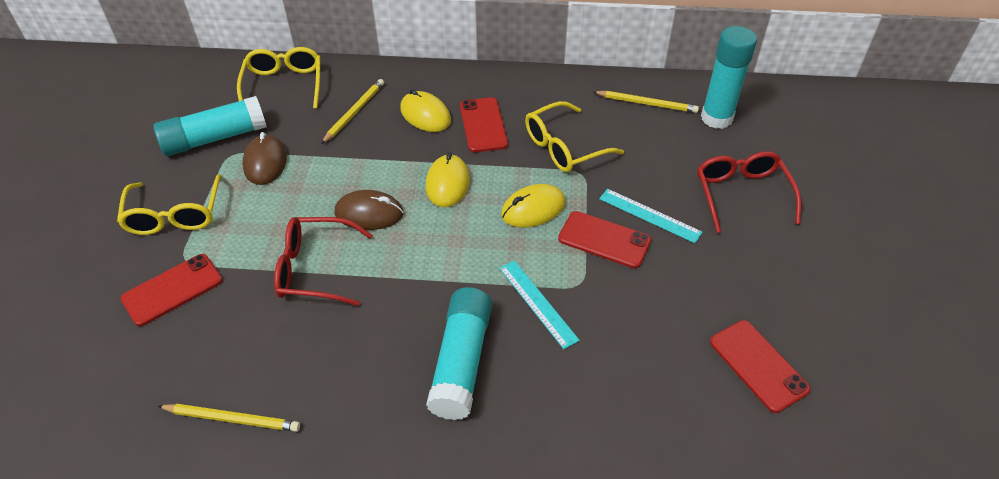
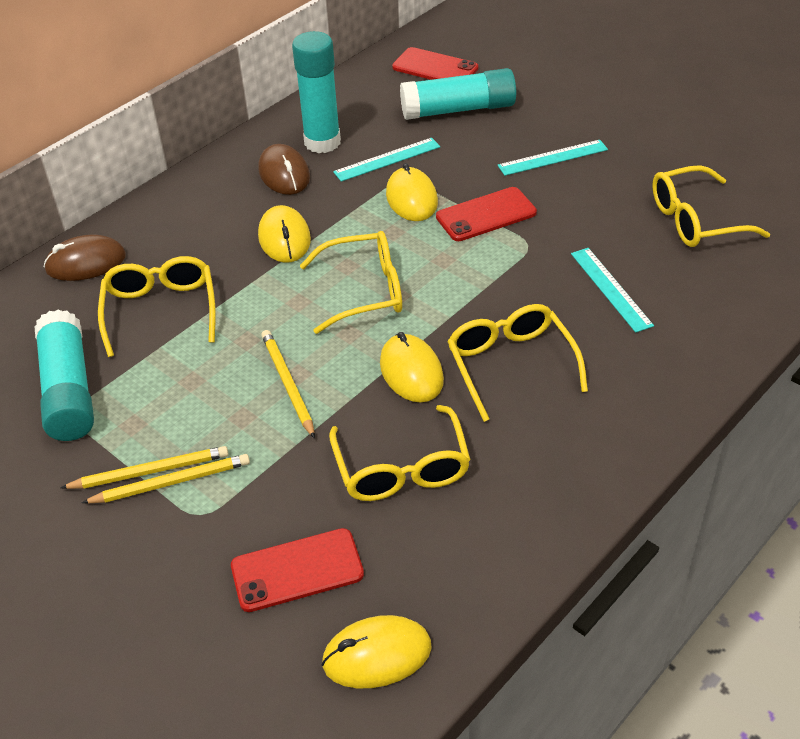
red glasses: 2 -> 0
red phone: 4 -> 3
turquoise ruler: 2 -> 3
yellow glasses: 3 -> 5
yellow mouse: 3 -> 4

